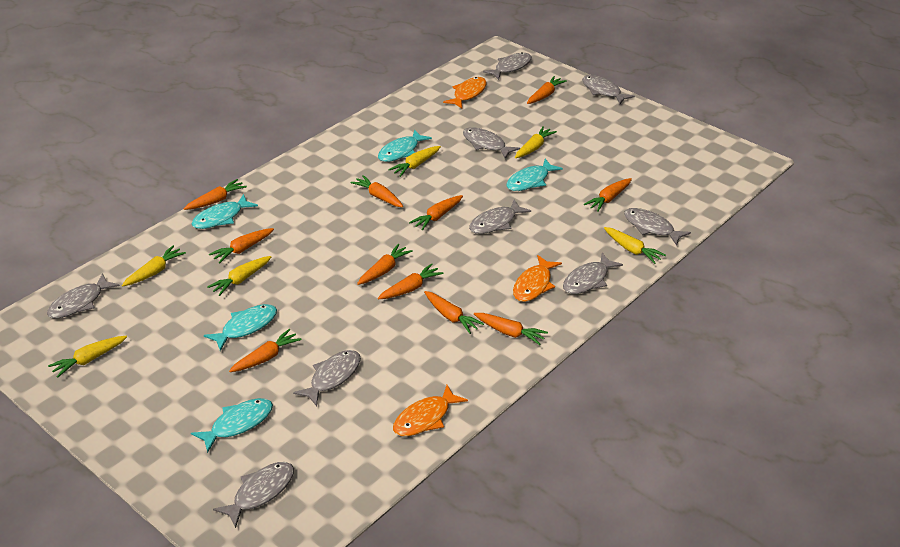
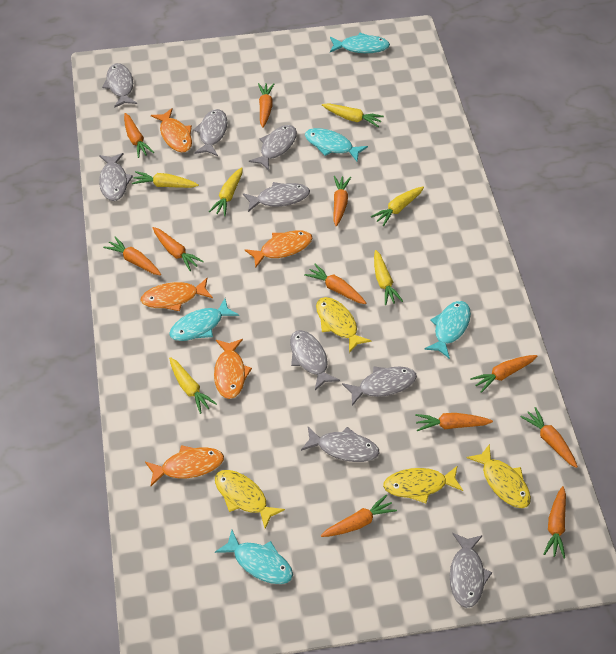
orange fish: 3 -> 5
yellow fish: 0 -> 4

